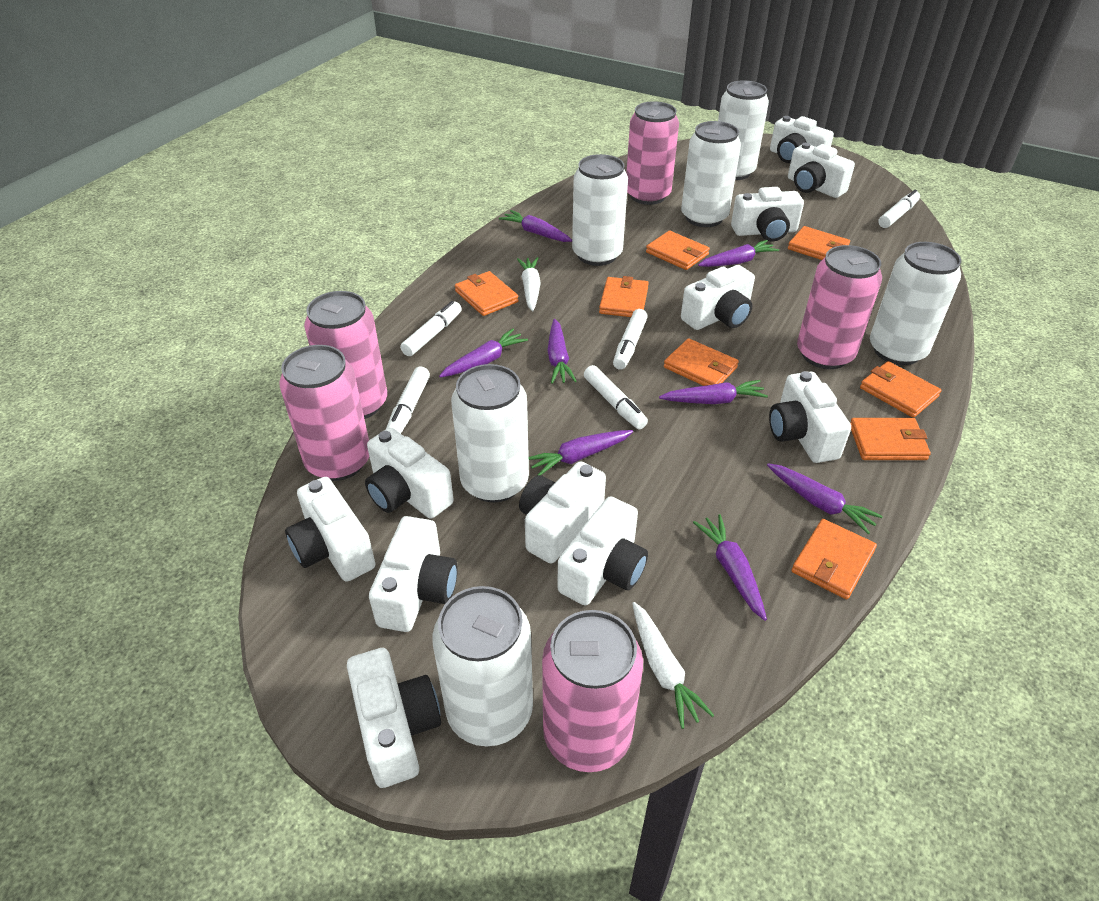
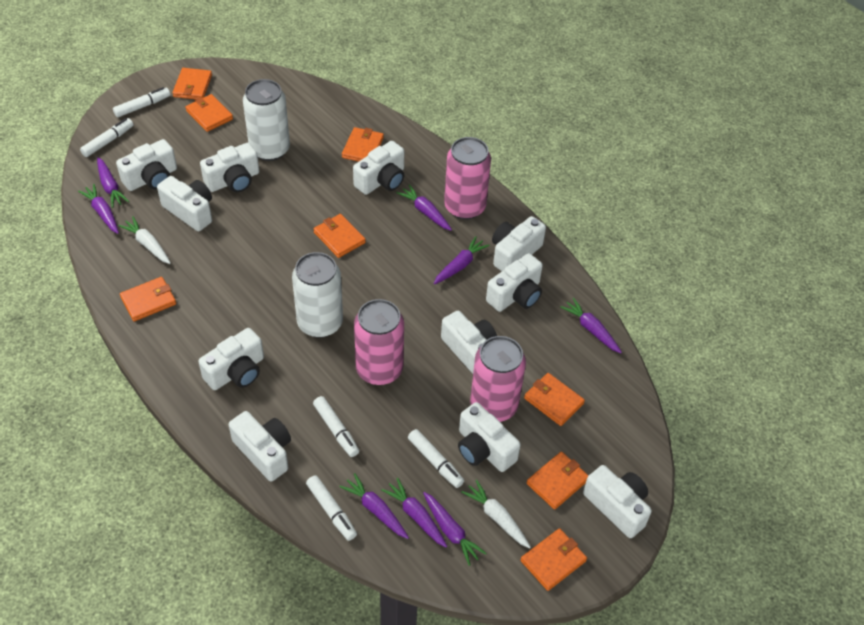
pink can: 5 -> 3
white can: 6 -> 2

